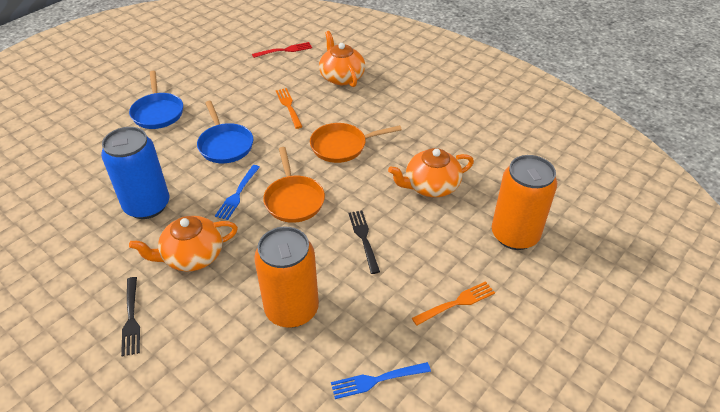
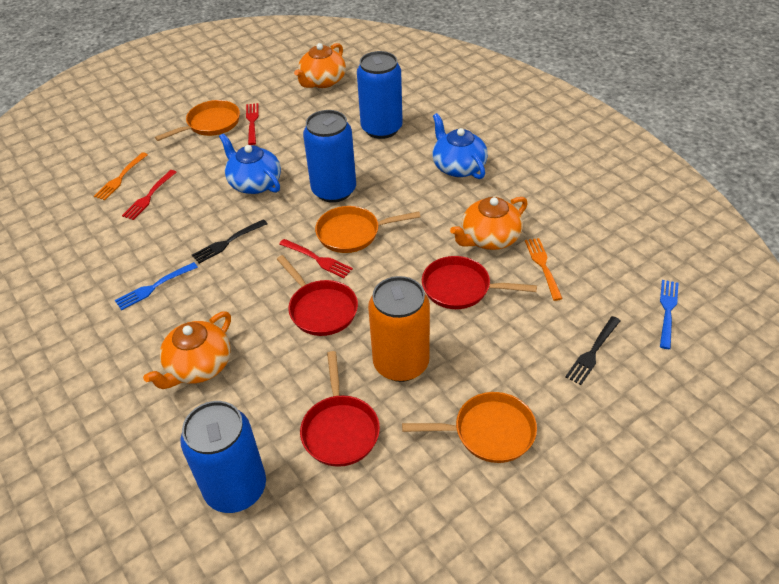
blue can: 1 -> 3
blue pan: 2 -> 0
blue teapot: 0 -> 2
orange can: 2 -> 1
orange pan: 2 -> 3
red fork: 1 -> 3
red pan: 0 -> 3

